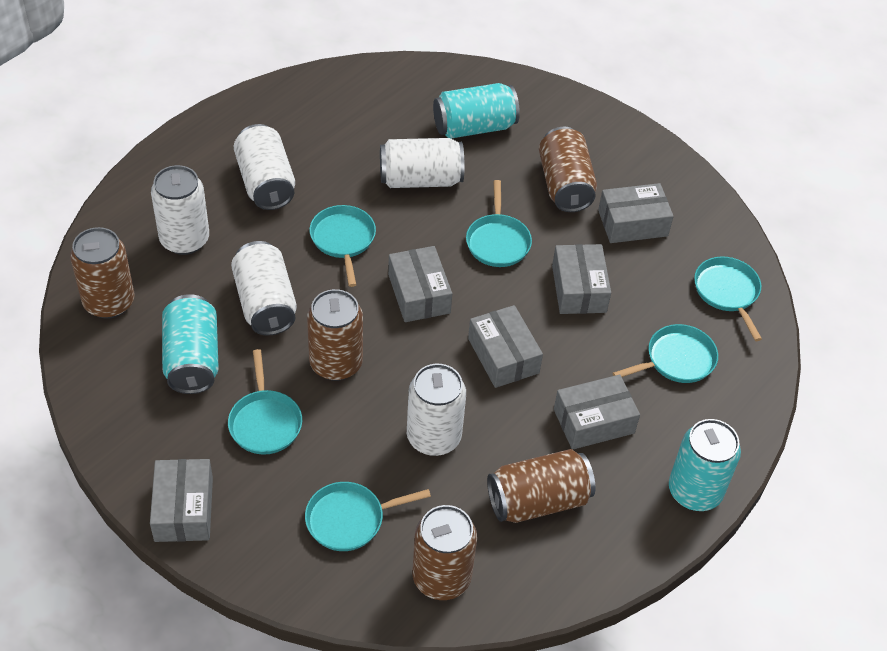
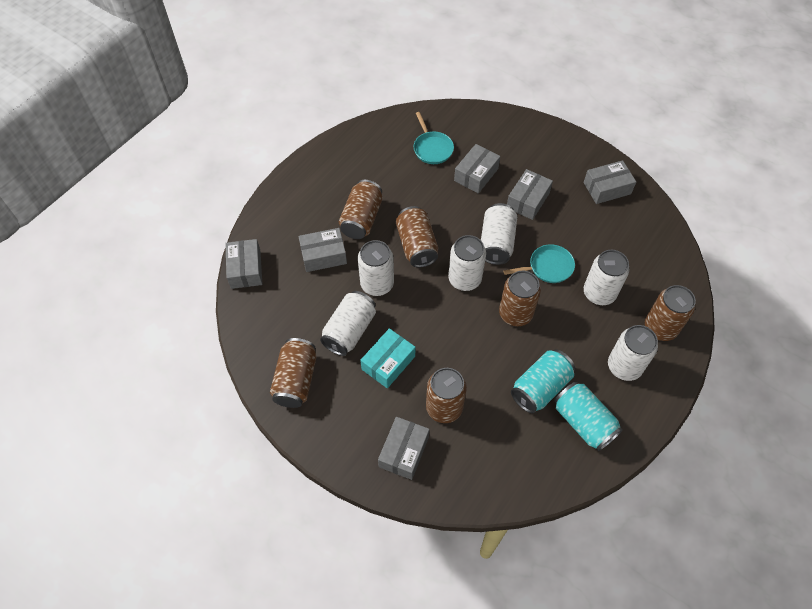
brown can: 5 -> 6
turquoise box: 0 -> 1
turquoise can: 3 -> 2
turquoise pan: 6 -> 2
white can: 5 -> 6

